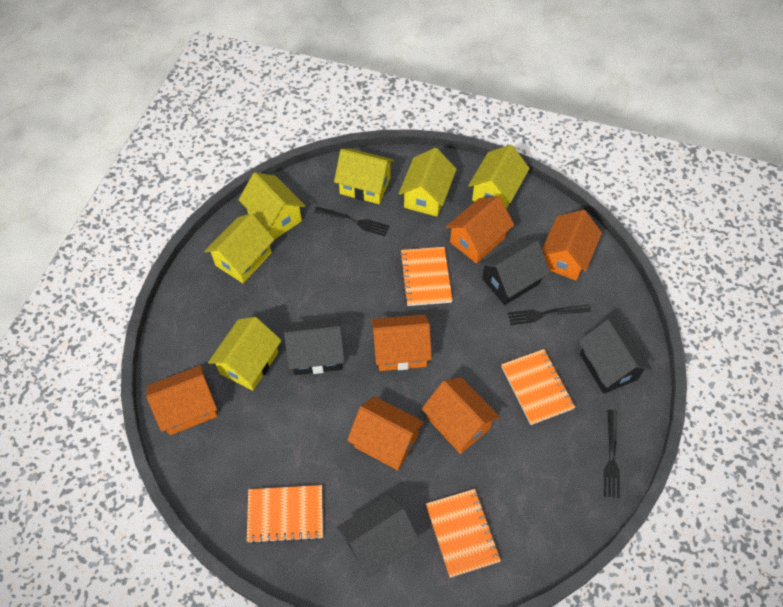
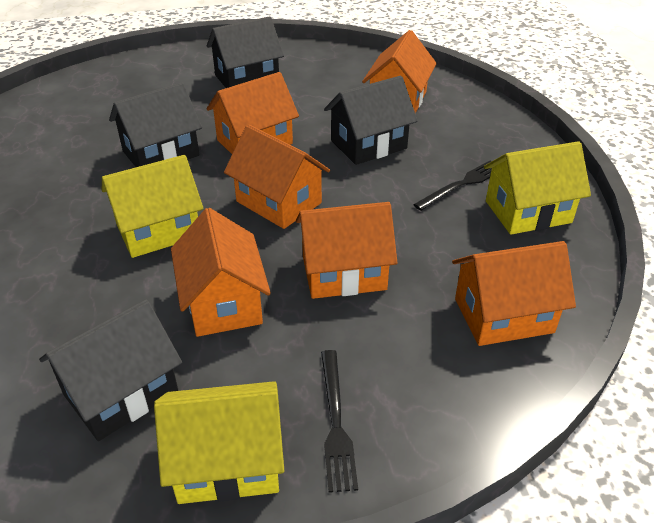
black fork: 3 -> 2
orange notebook: 4 -> 0
yellow house: 6 -> 3

